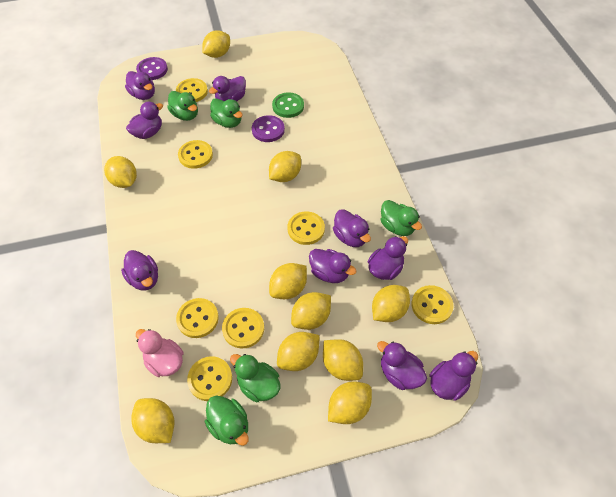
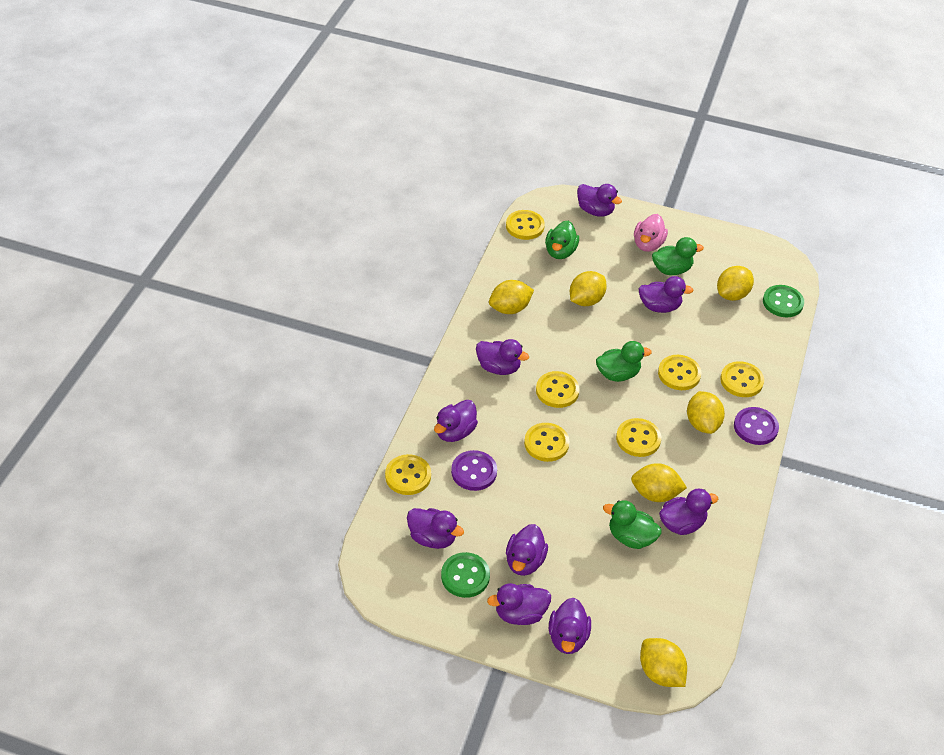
green button: 1 -> 2
green duck: 5 -> 4
yellow lemon: 10 -> 6

